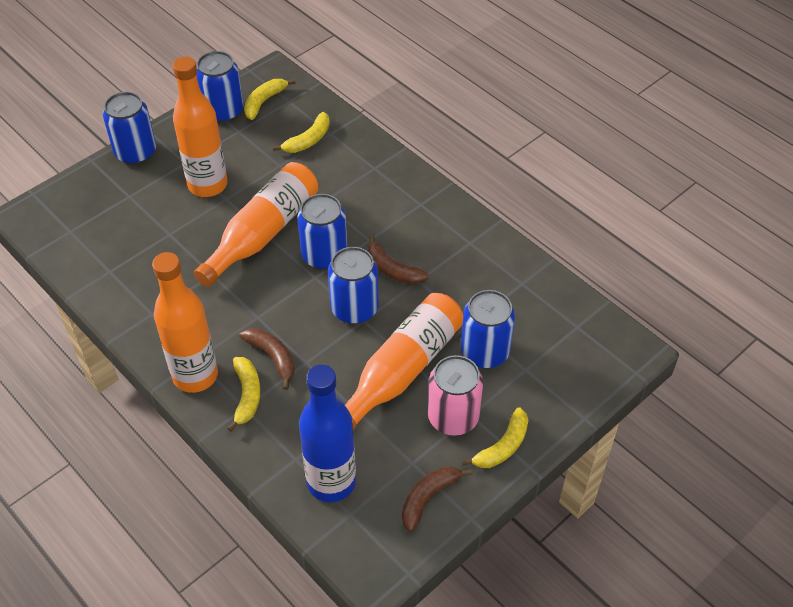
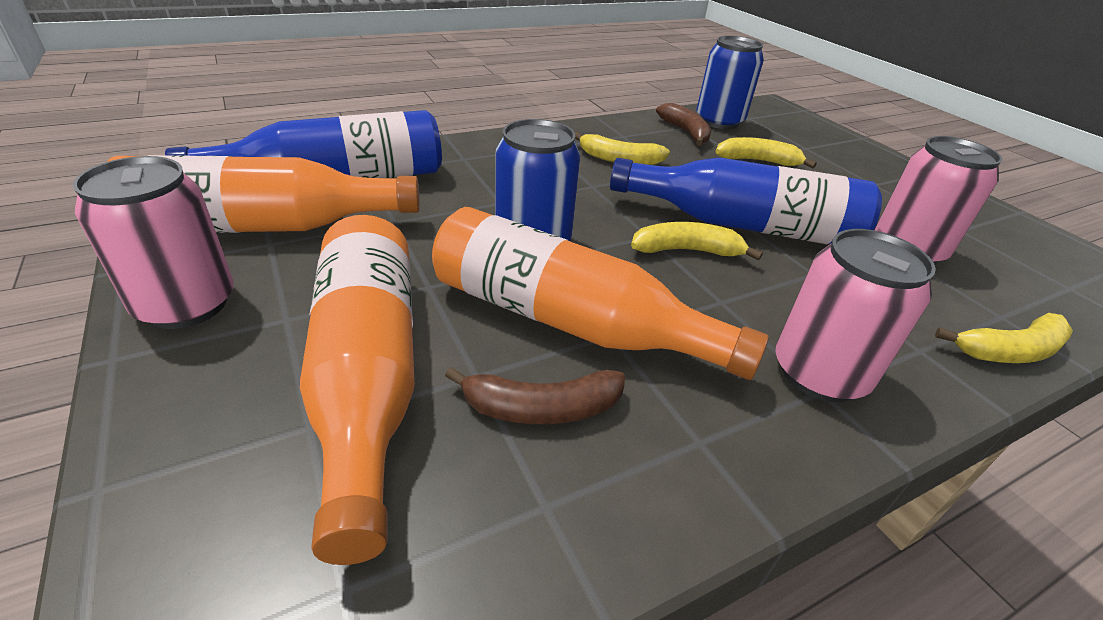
blue bottle: 1 -> 2
blue can: 5 -> 2
brown banana: 3 -> 2
orange bottle: 4 -> 3
pink can: 1 -> 3

